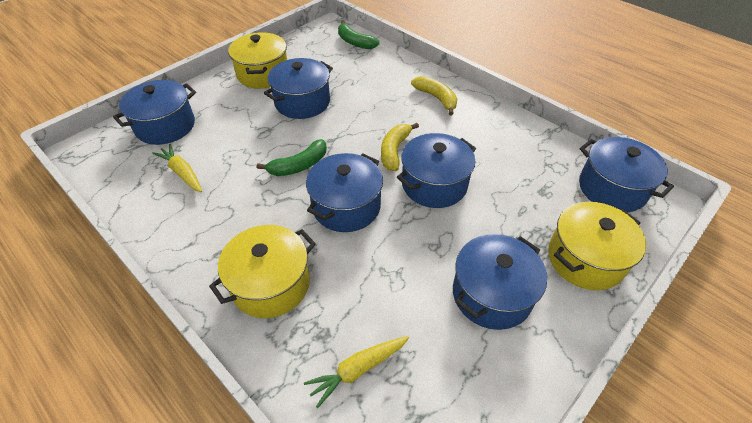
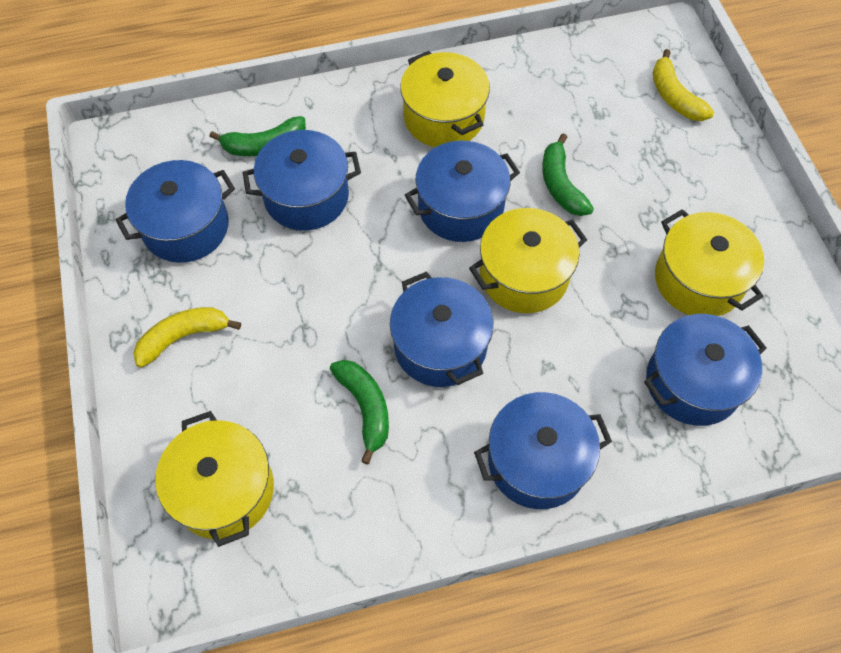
green banana: 2 -> 3
yellow carrot: 2 -> 0
yellow pot: 3 -> 4

